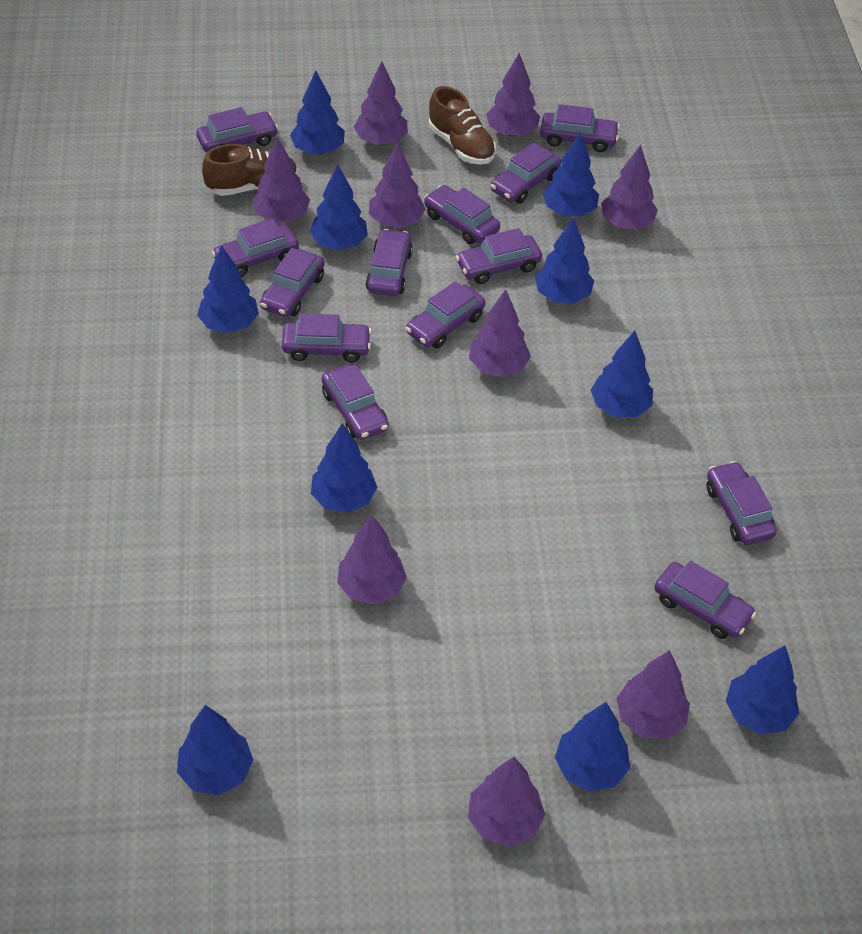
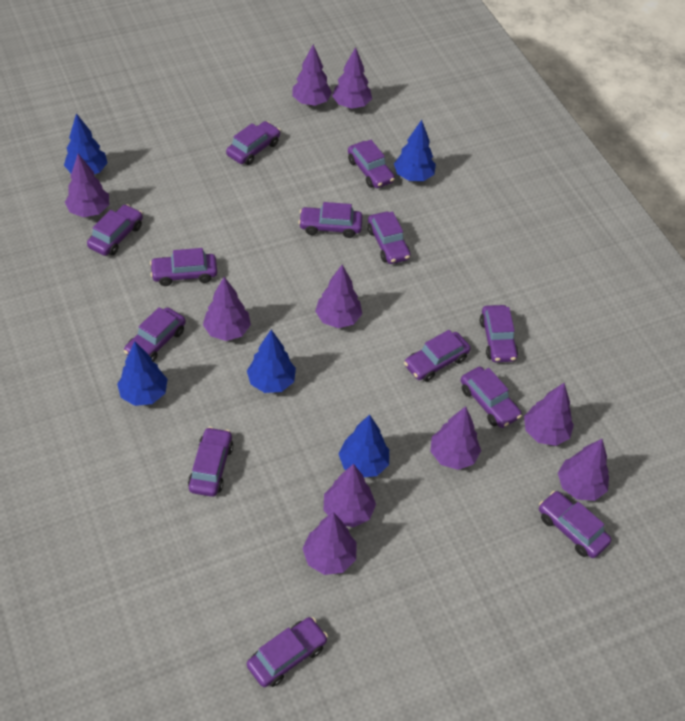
blue tree: 10 -> 5
brown shoe: 2 -> 0
purple tree: 9 -> 10

